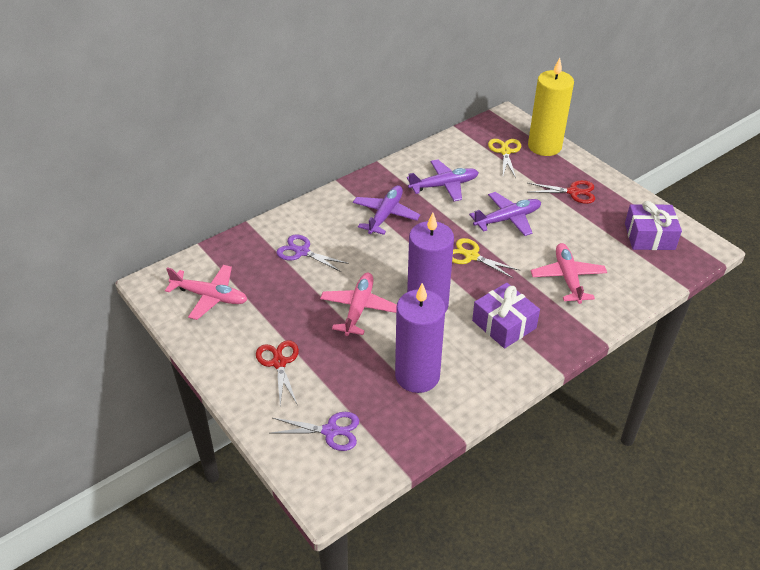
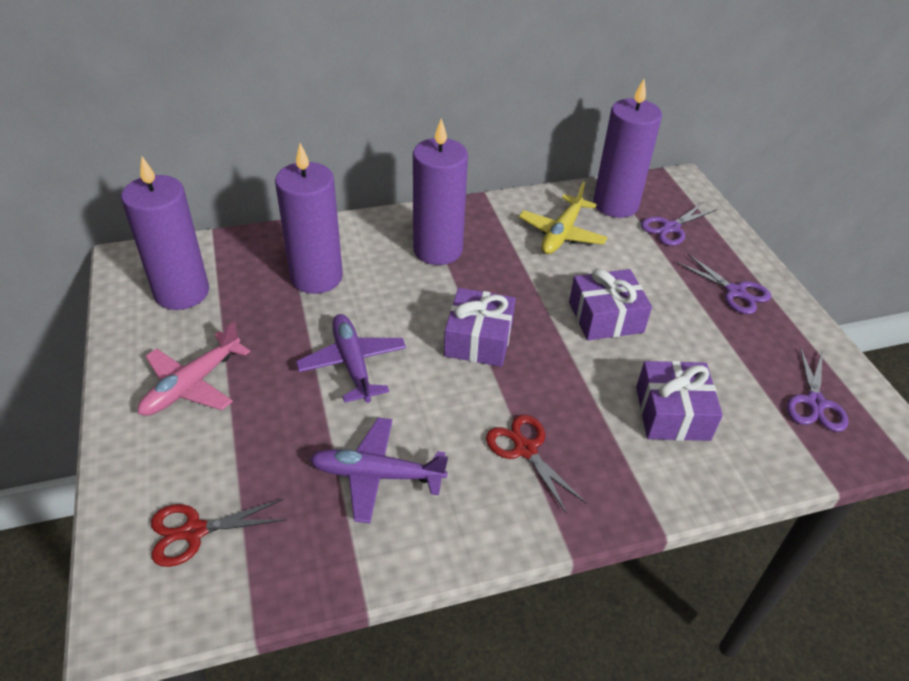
pink plane: 3 -> 1
purple candle: 2 -> 4
purple gift: 2 -> 3
purple plane: 3 -> 2
purple scissors: 2 -> 3
yellow candle: 1 -> 0
yellow plane: 0 -> 1
yellow scissors: 2 -> 0

